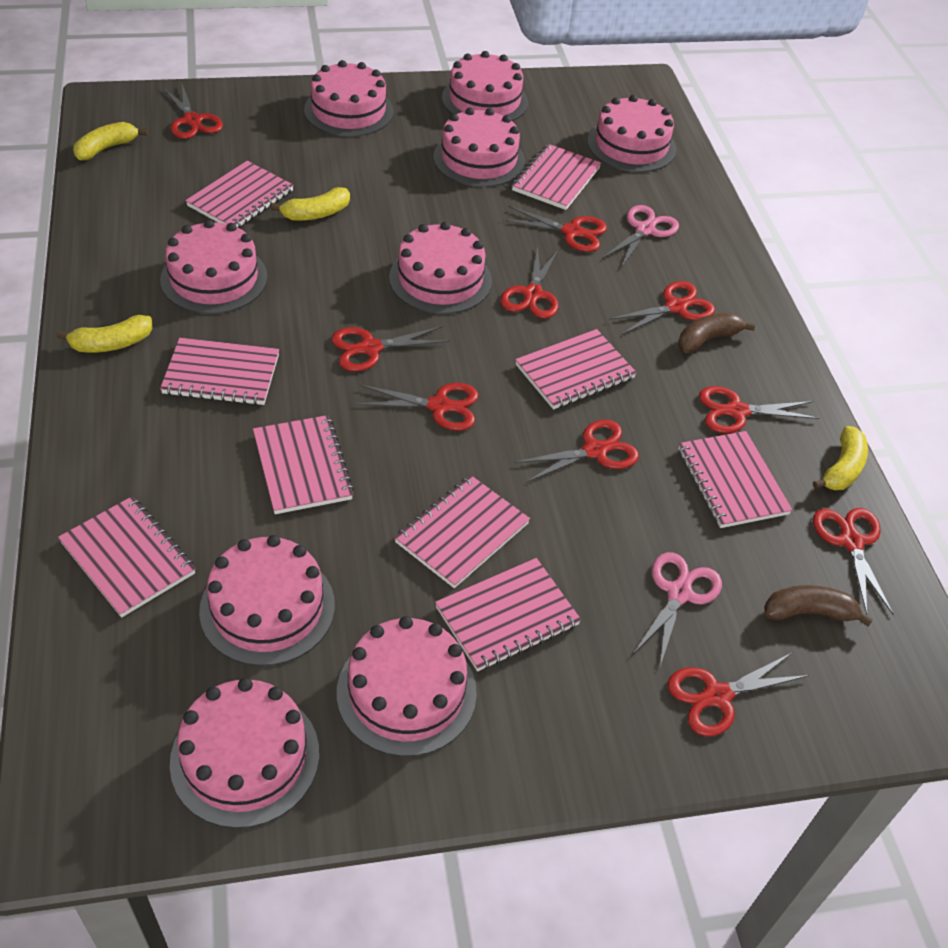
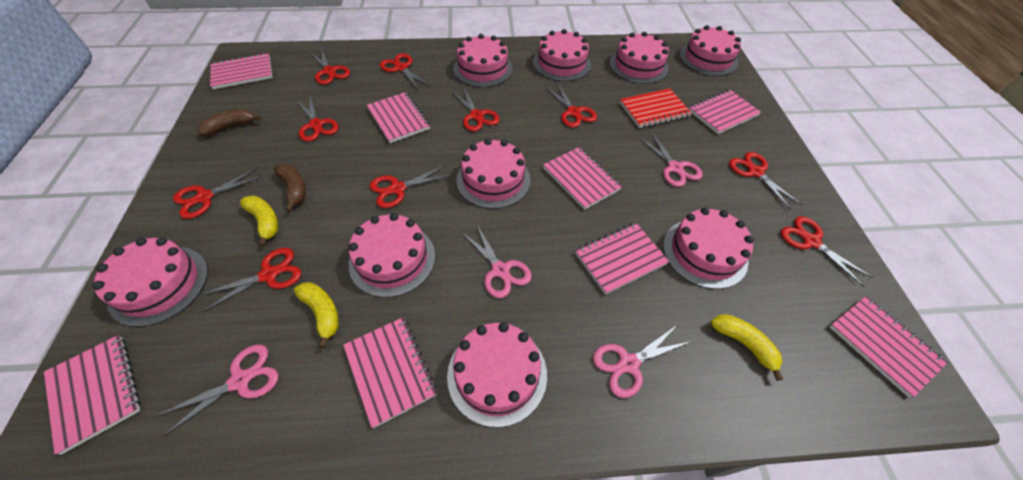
pink notebook: 9 -> 8
pink scissors: 2 -> 4
red notebook: 0 -> 1
yellow banana: 4 -> 3

